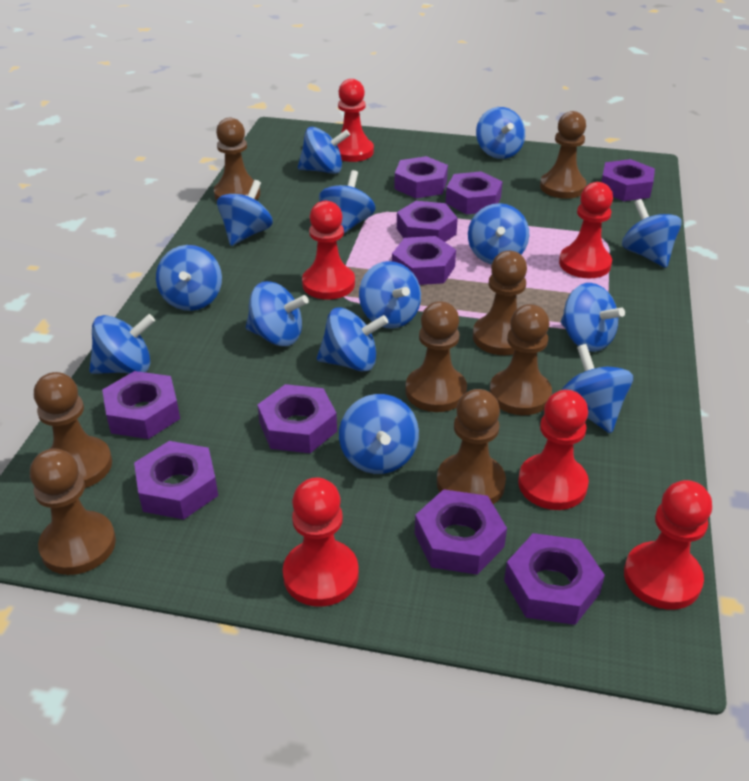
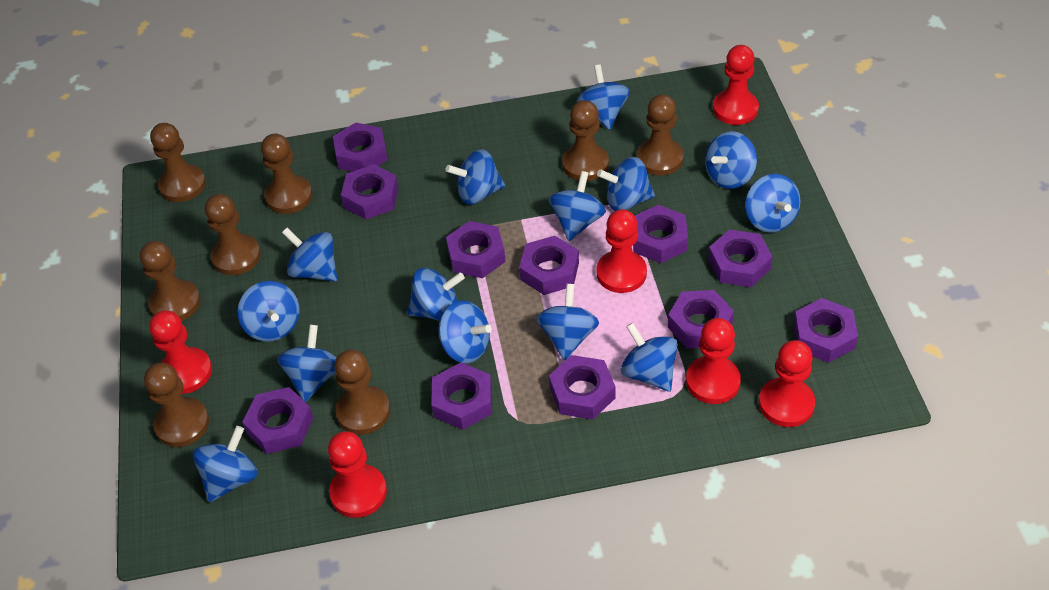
purple nut: 10 -> 11

